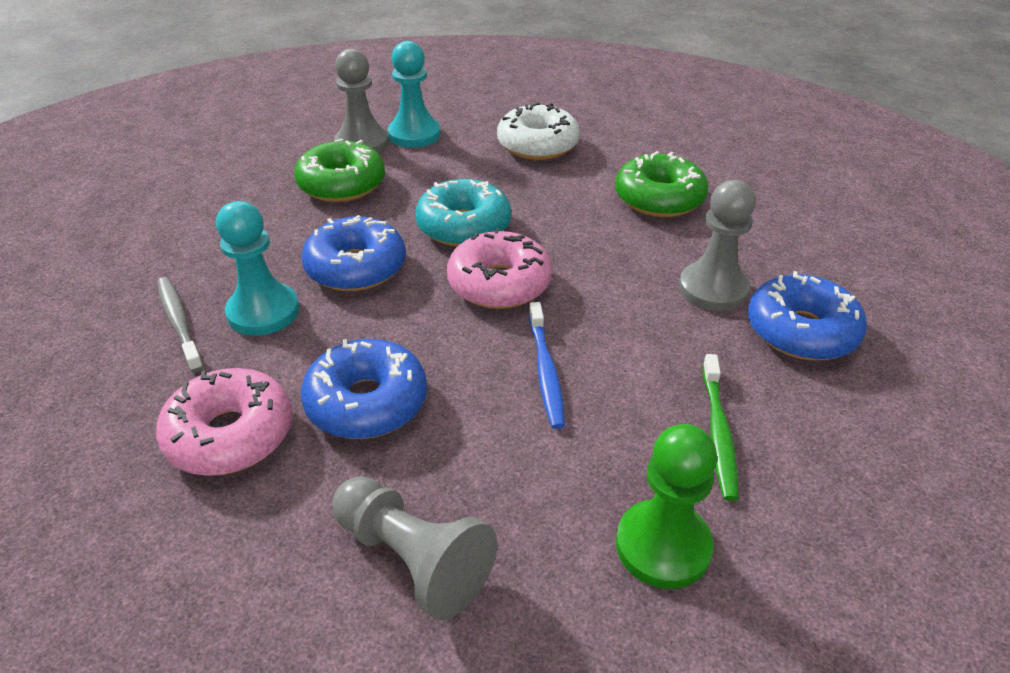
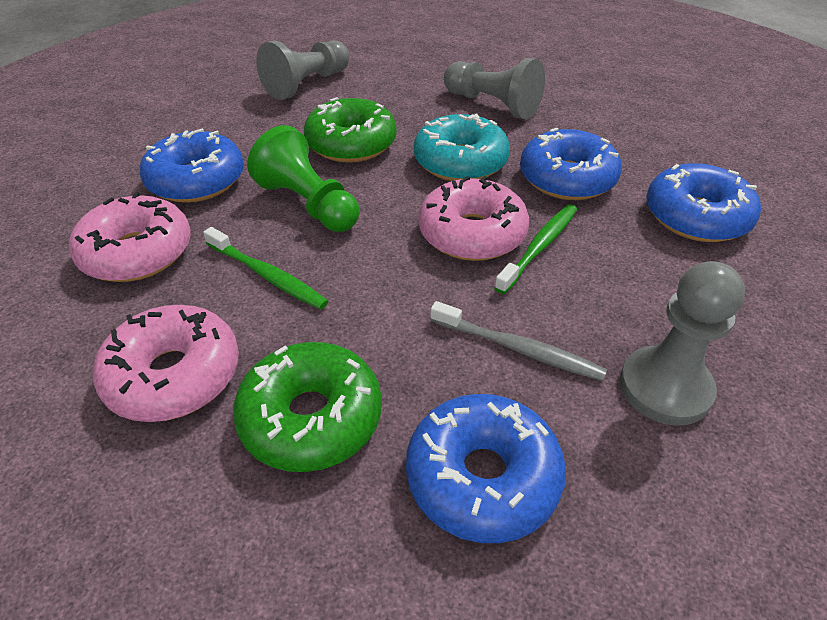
blue donut: 3 -> 4
blue toothbrush: 1 -> 0
green toothbrush: 1 -> 2
pink donut: 2 -> 3
turquoise pawn: 2 -> 0
white donut: 1 -> 0

